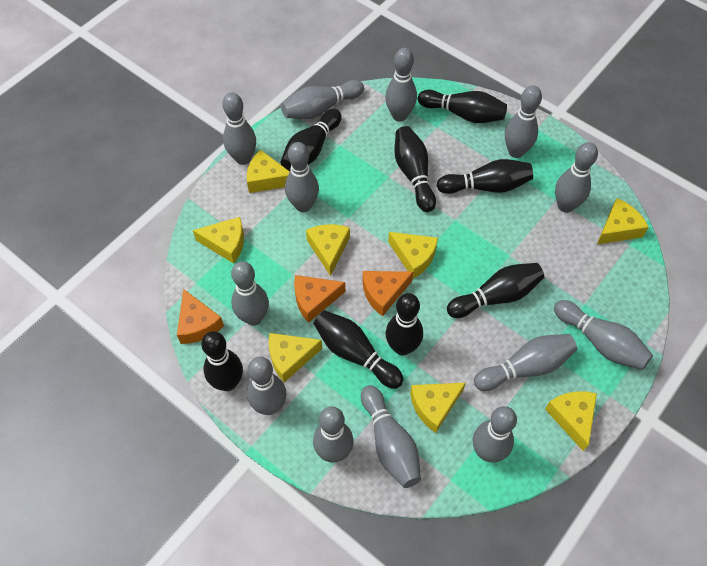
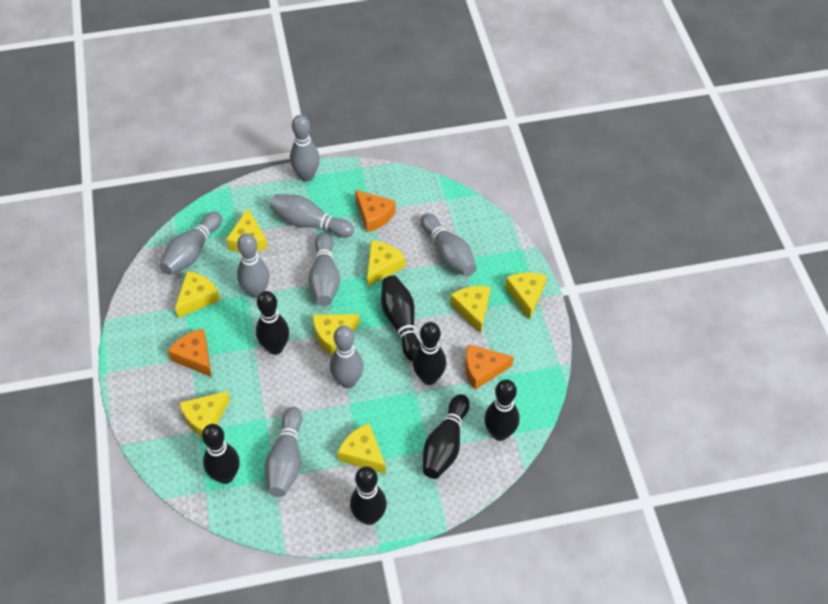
black bowling pin: 8 -> 7
grey bowling pin: 13 -> 8

